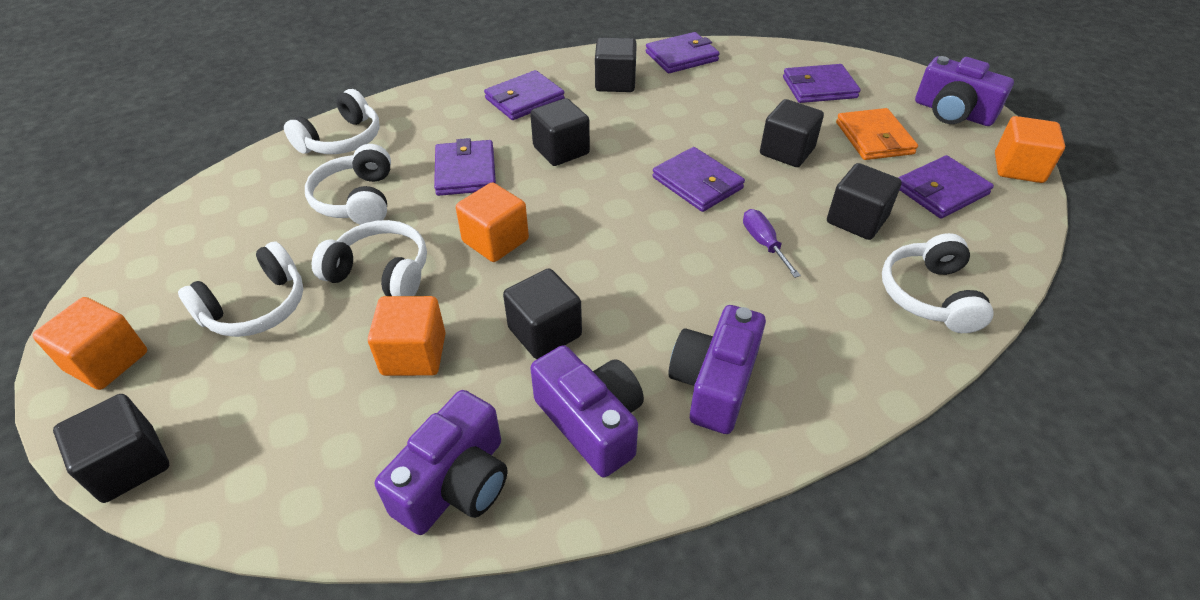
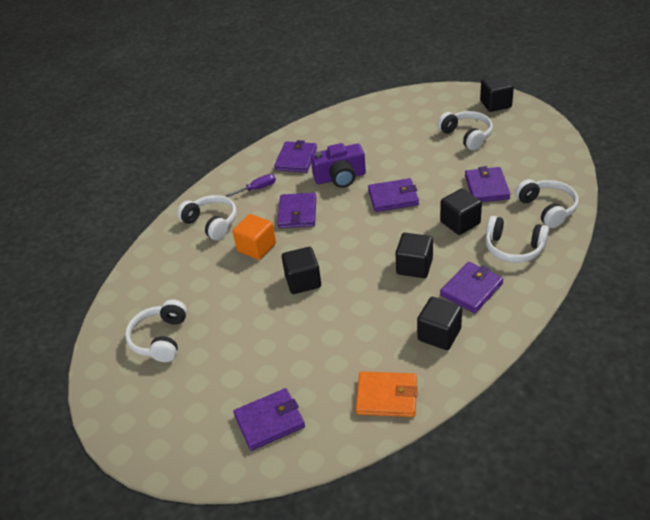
black cube: 6 -> 5
orange cube: 4 -> 1
purple camera: 4 -> 1

